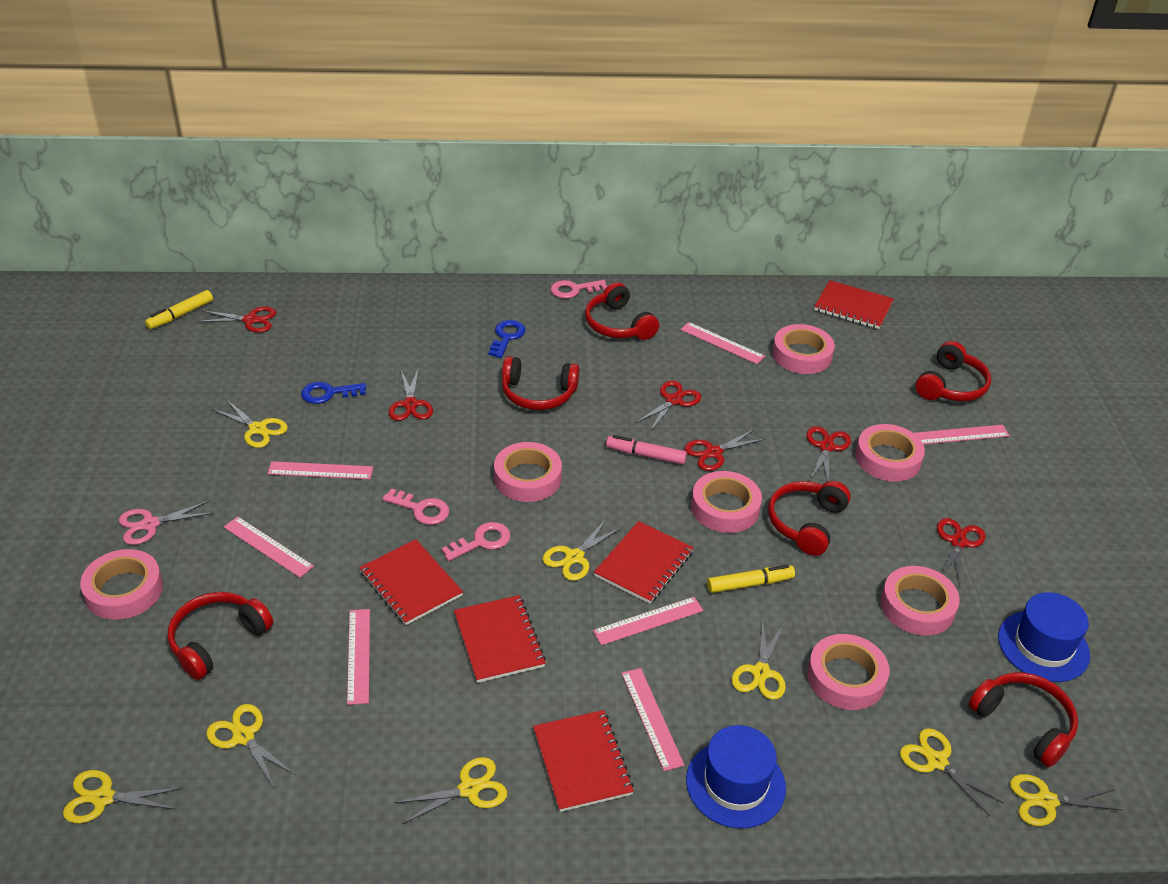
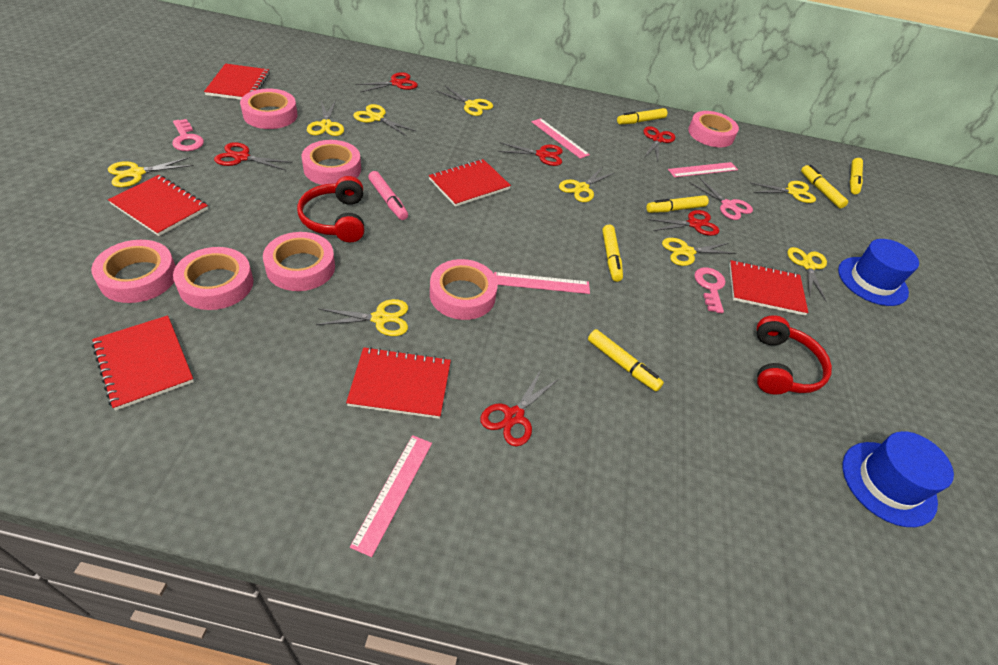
blue key: 2 -> 0
pink key: 3 -> 2
pink ruler: 7 -> 4
red headphones: 6 -> 2
red notebook: 5 -> 6
yellow marker: 2 -> 6
yellow scissors: 8 -> 9

